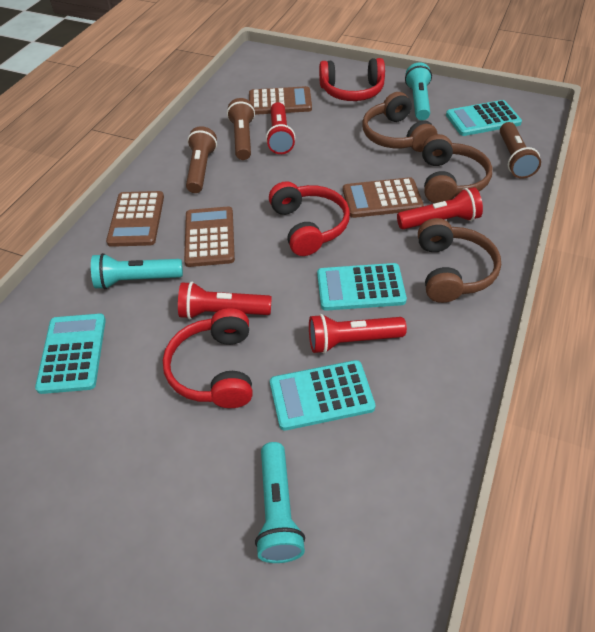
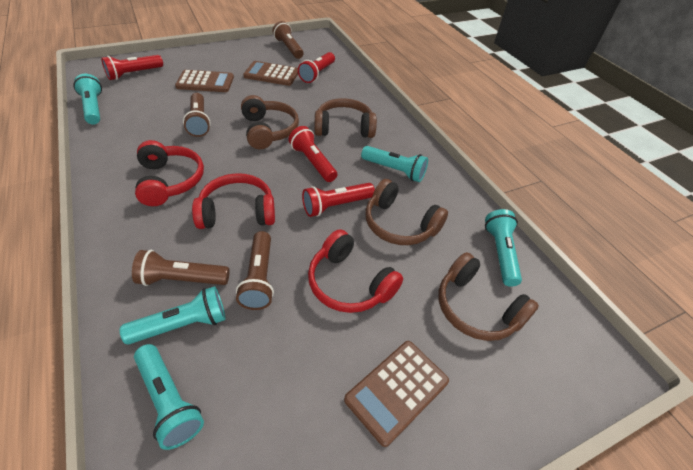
brown calculator: 4 -> 3
brown flashlight: 3 -> 4
brown headphones: 3 -> 4
turquoise calculator: 4 -> 0
turquoise flashlight: 3 -> 5

